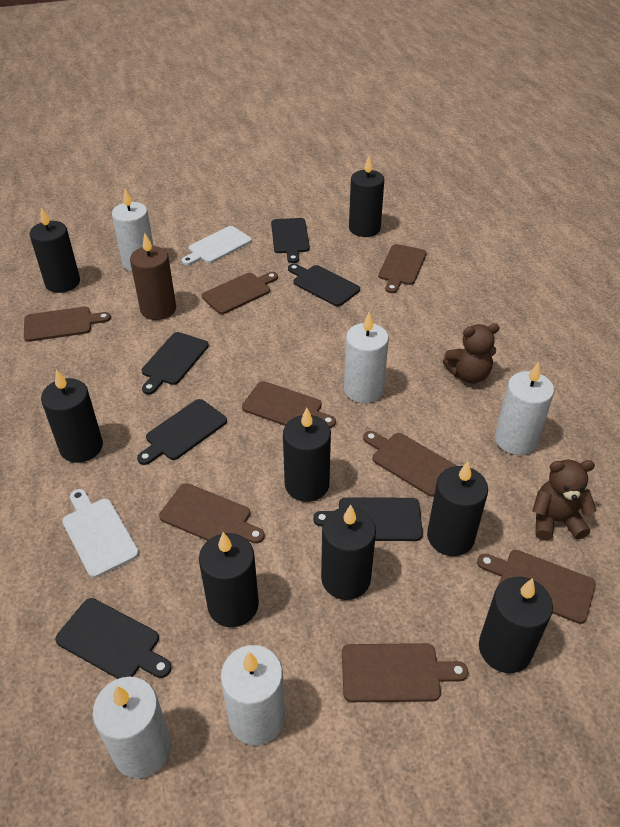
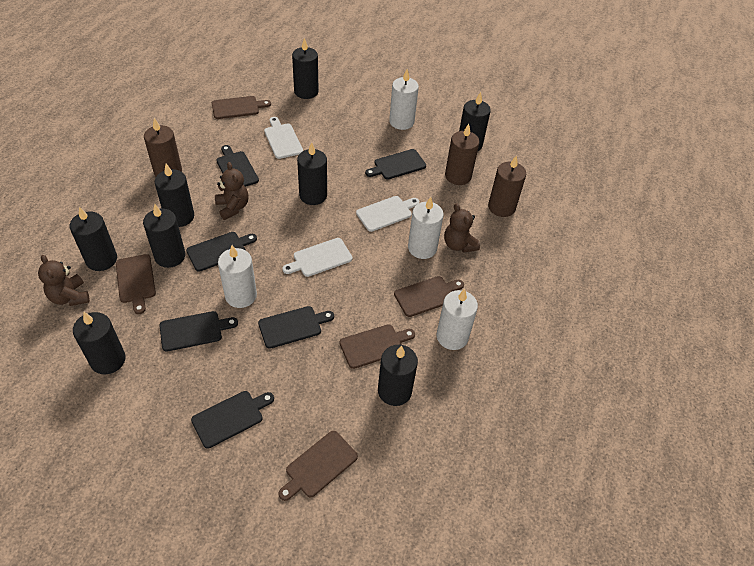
brown candle: 1 -> 3
brown cutting board: 8 -> 5
brown teddy bear: 2 -> 3
white candle: 5 -> 4
white cutting board: 2 -> 3

